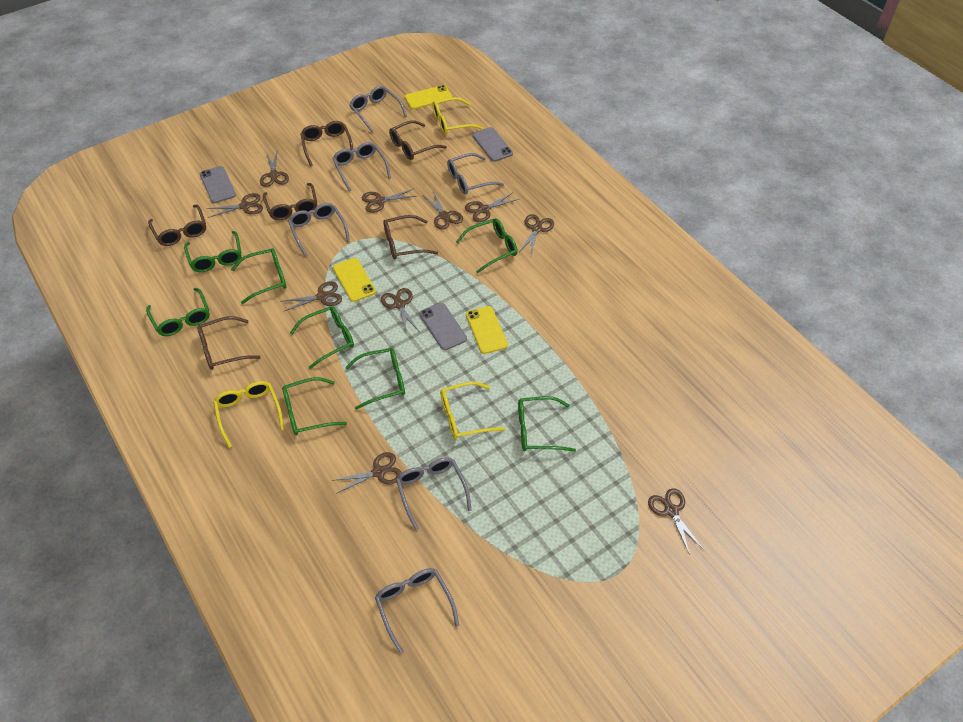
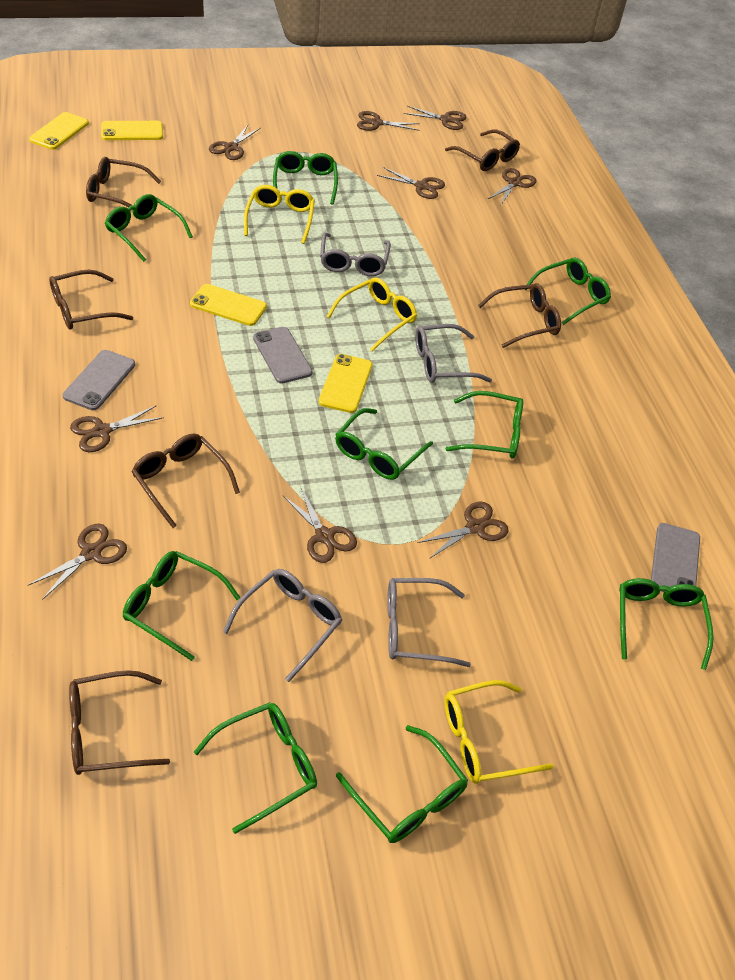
brown scissors: 10 -> 9
green glasses: 8 -> 9
grey glasses: 6 -> 4
yellow phone: 3 -> 4

